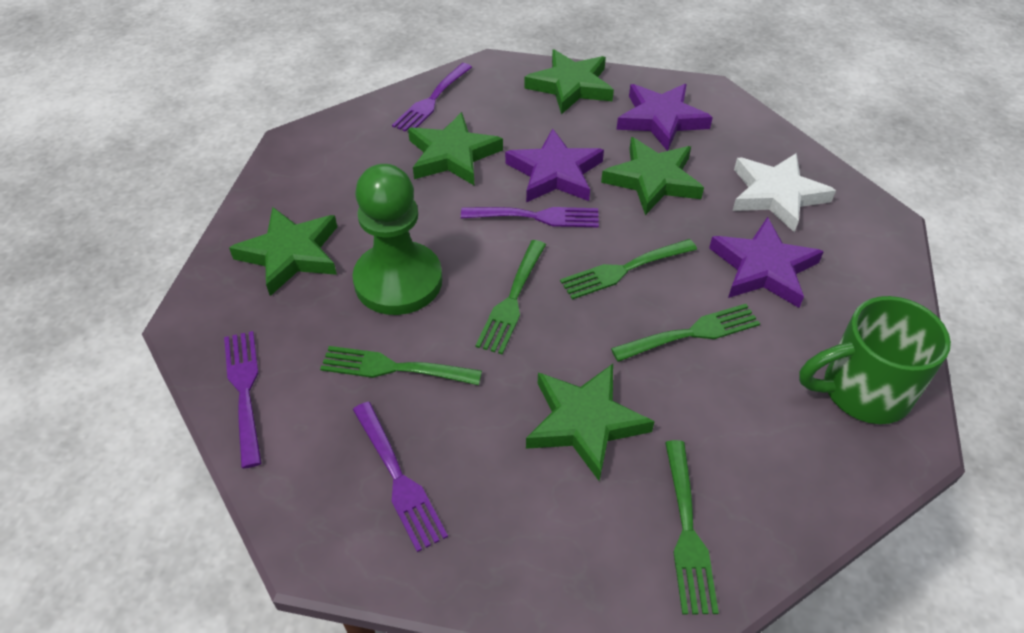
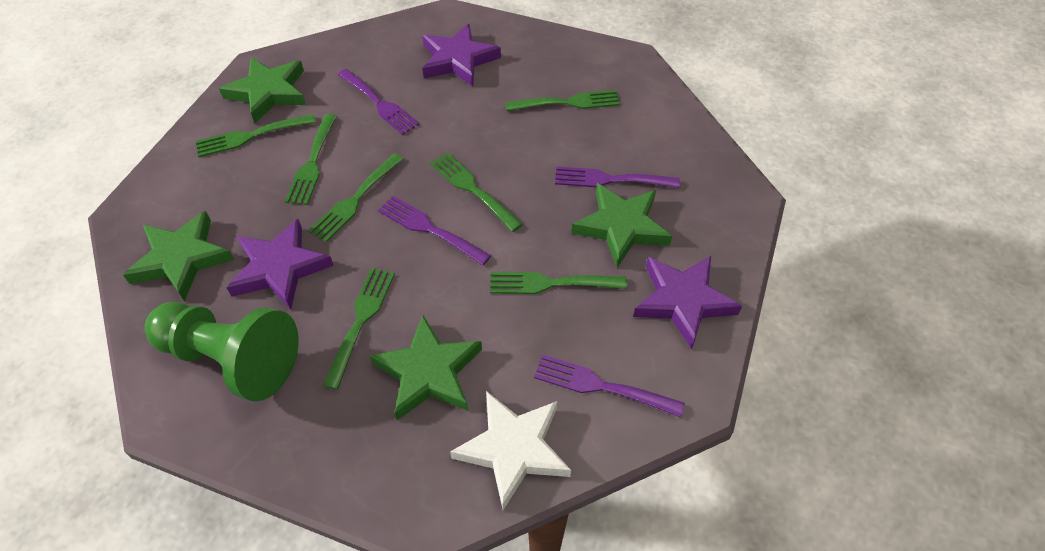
green fork: 5 -> 7
green mug: 1 -> 0
green star: 5 -> 4

